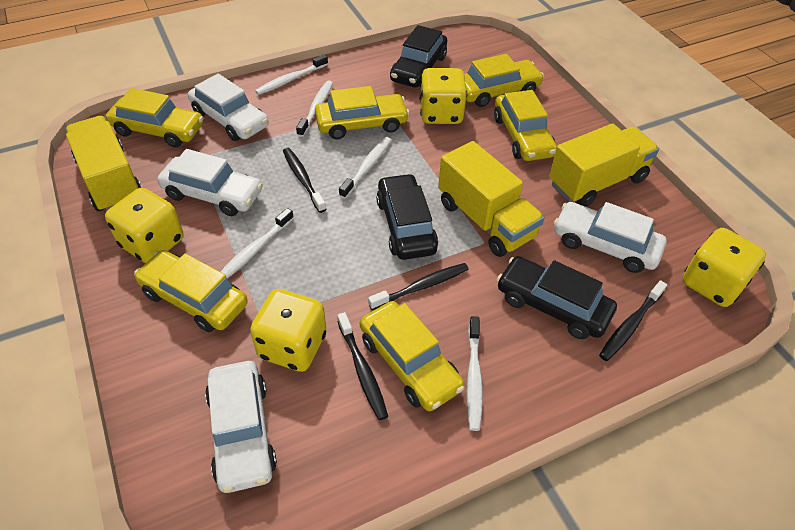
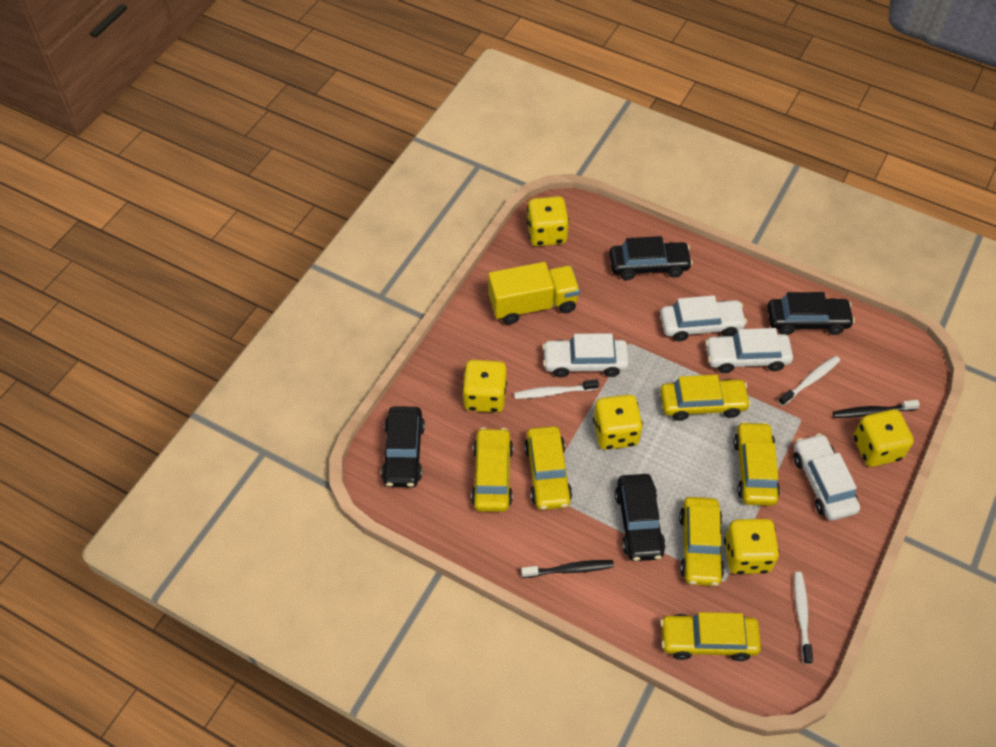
black car: 3 -> 4
black toothbrush: 4 -> 2
white toothbrush: 5 -> 3
yellow dice: 4 -> 5
yellow truck: 3 -> 1

